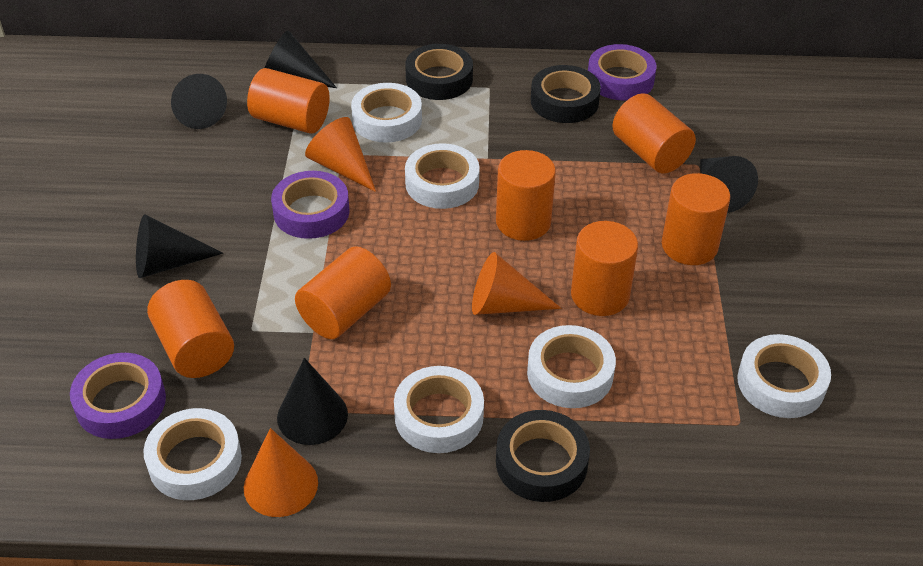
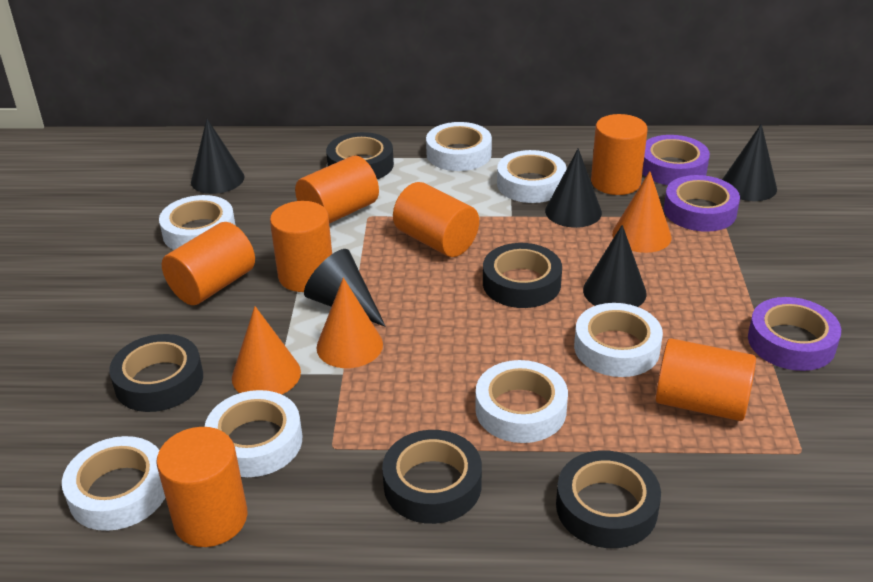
black tape: 3 -> 5
white tape: 6 -> 7

